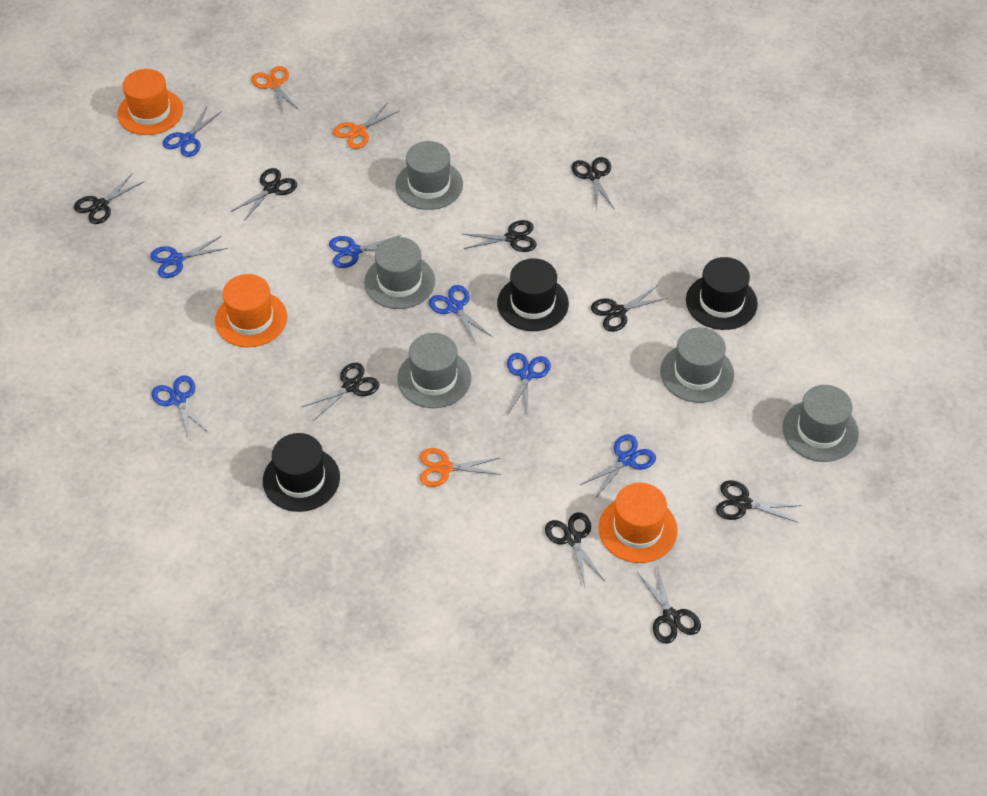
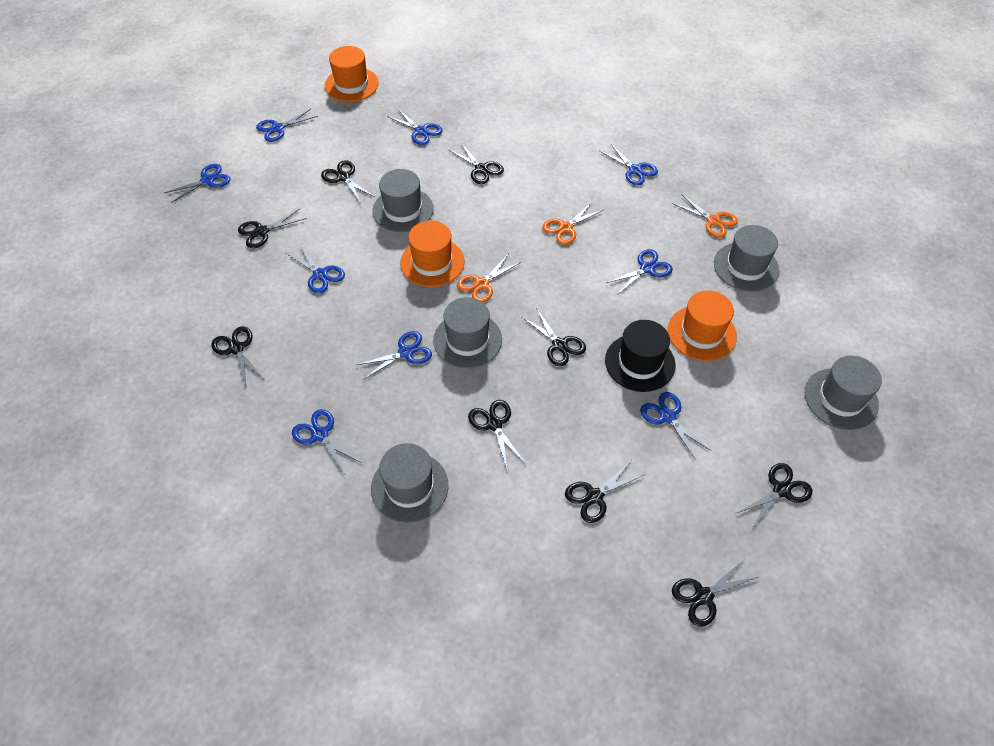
black hat: 3 -> 1
blue scissors: 7 -> 9

